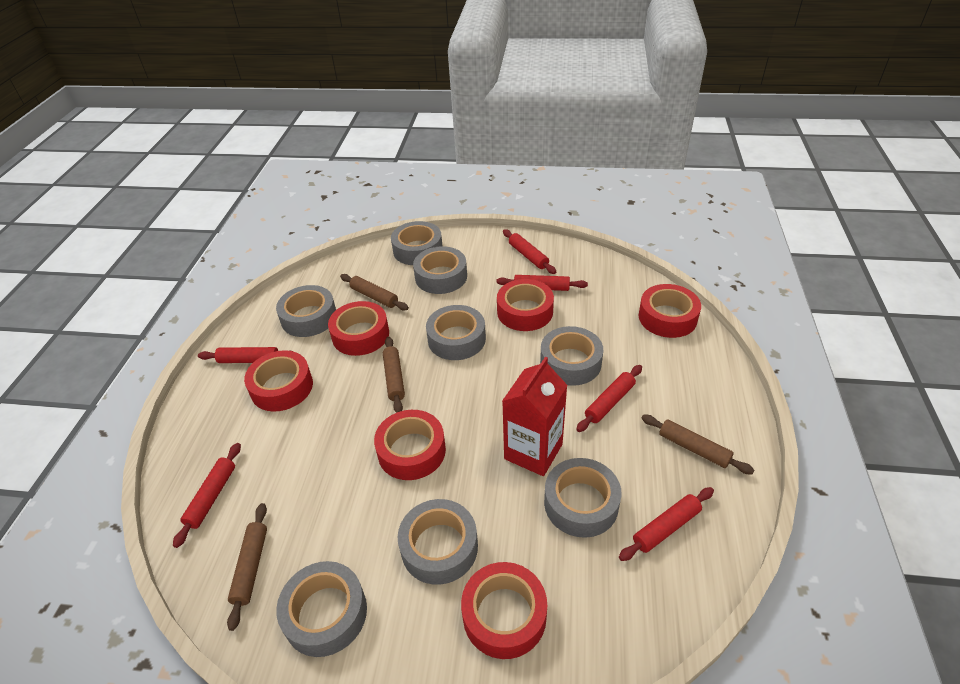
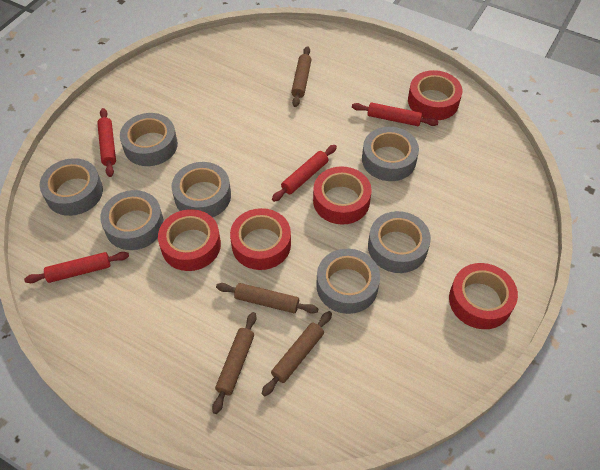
grey tape: 8 -> 7
red carton: 1 -> 0
red rolling pin: 6 -> 4
red tape: 6 -> 5

